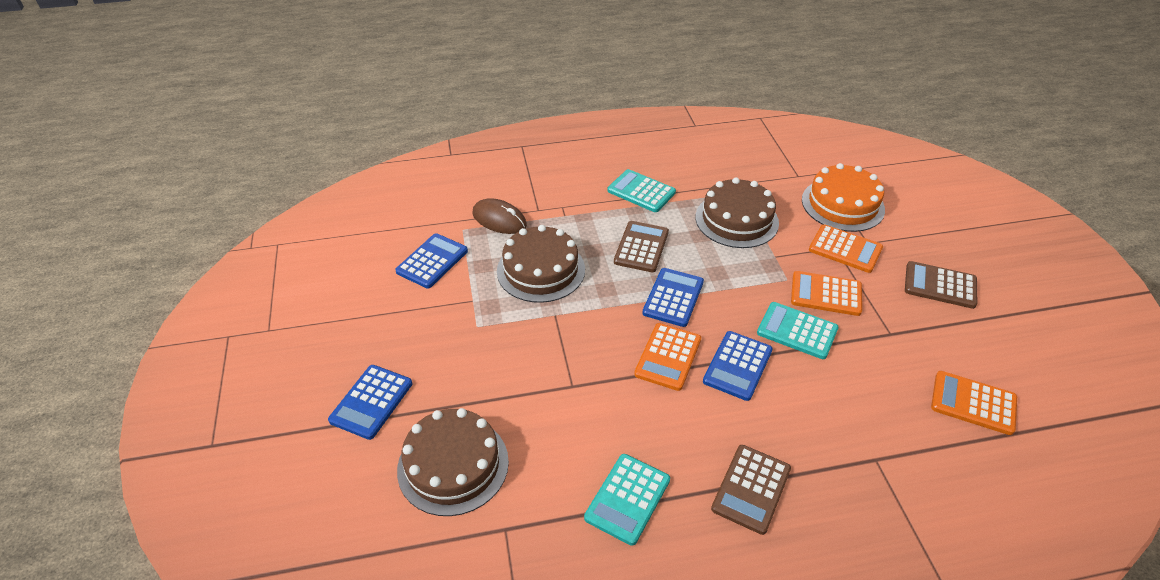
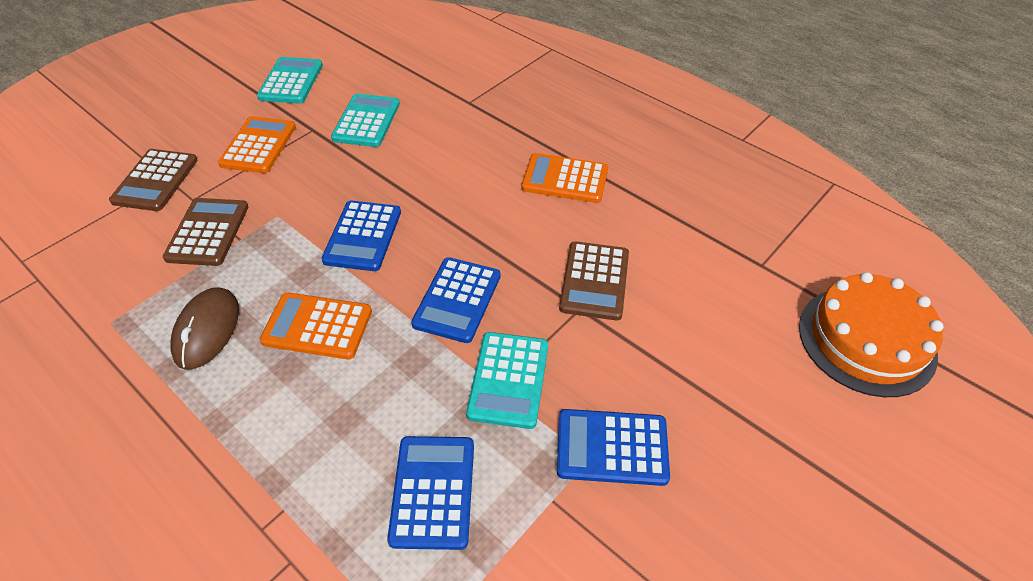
brown cake: 3 -> 0
orange calculator: 4 -> 3

